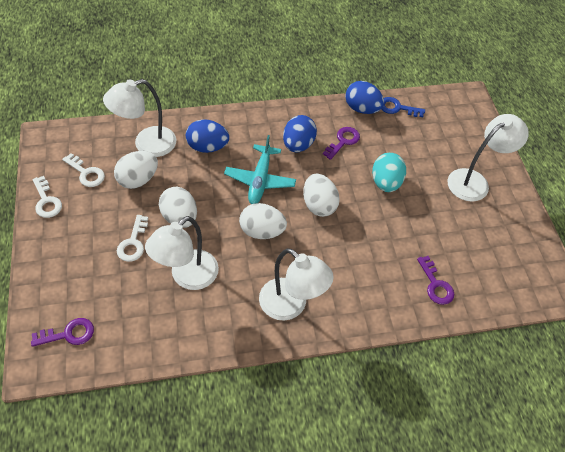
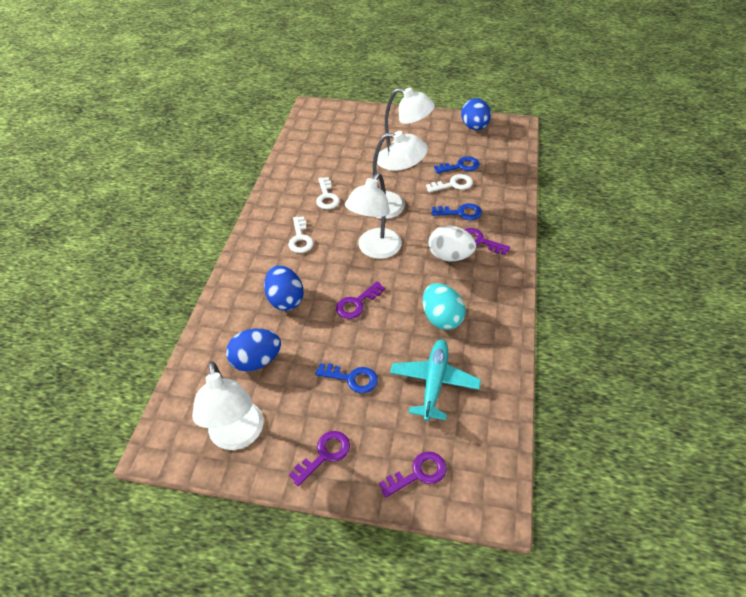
blue key: 1 -> 3
purple key: 3 -> 4
white egg: 4 -> 1

